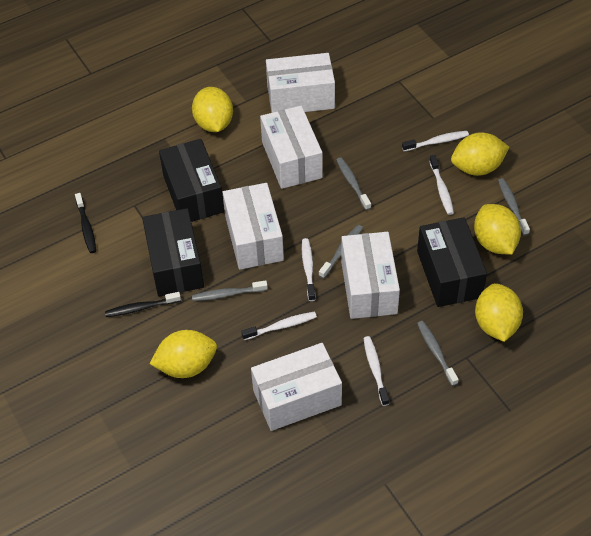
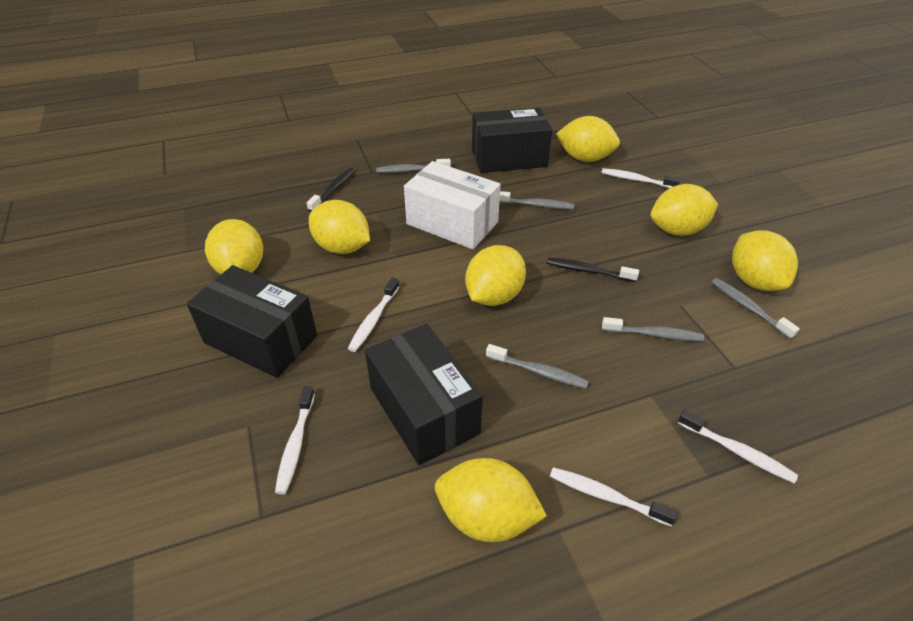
white box: 5 -> 1
yellow lemon: 5 -> 7

